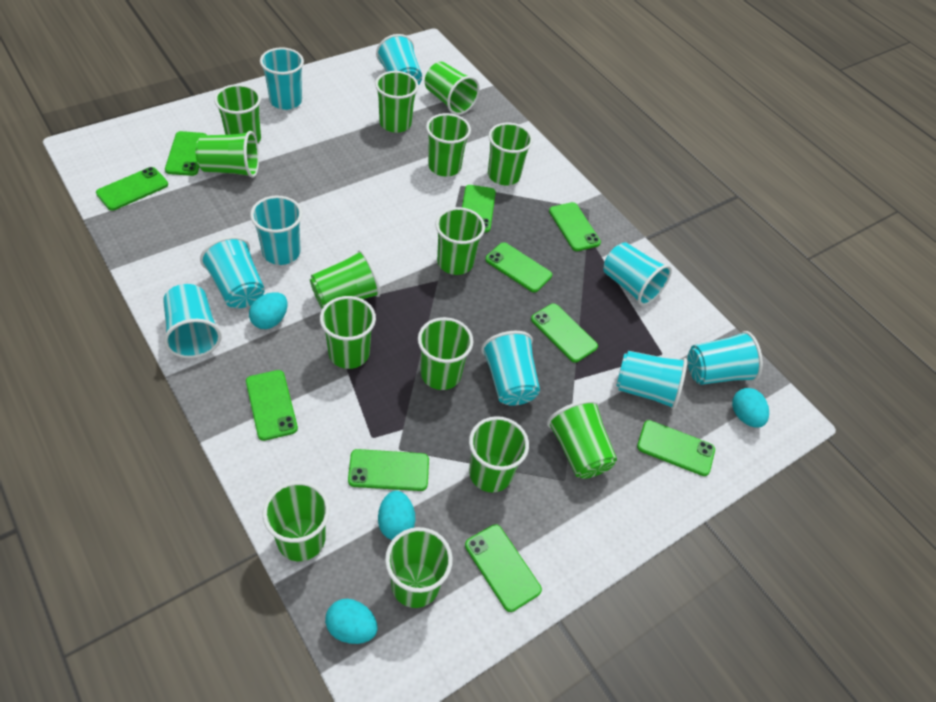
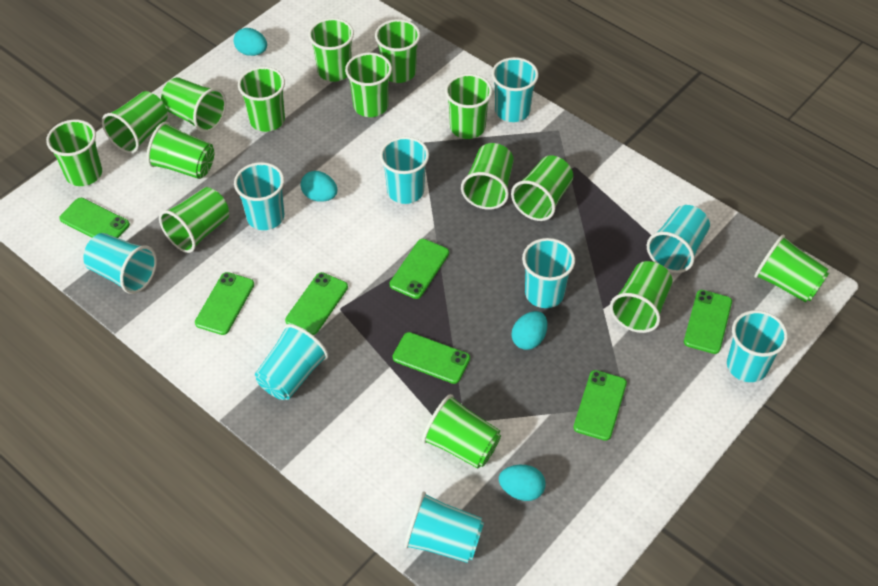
green cup: 14 -> 15
green phone: 10 -> 7

